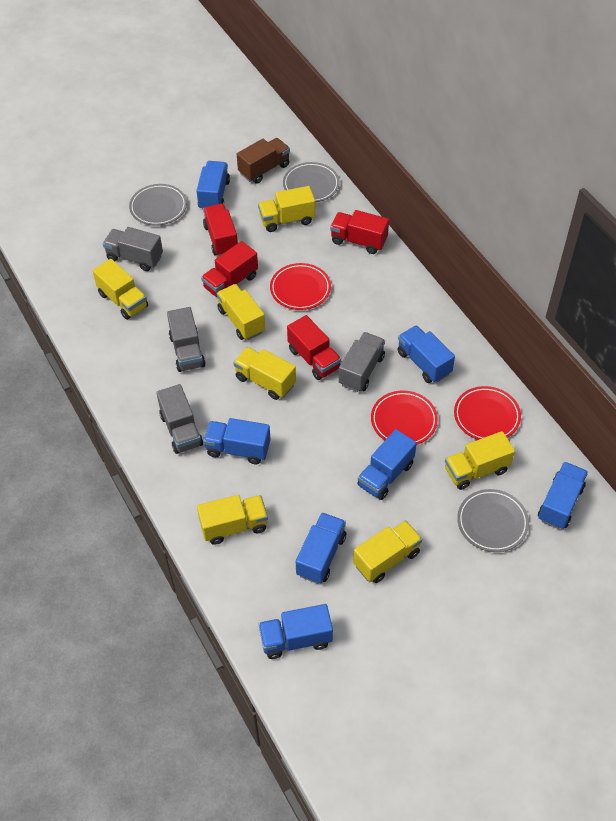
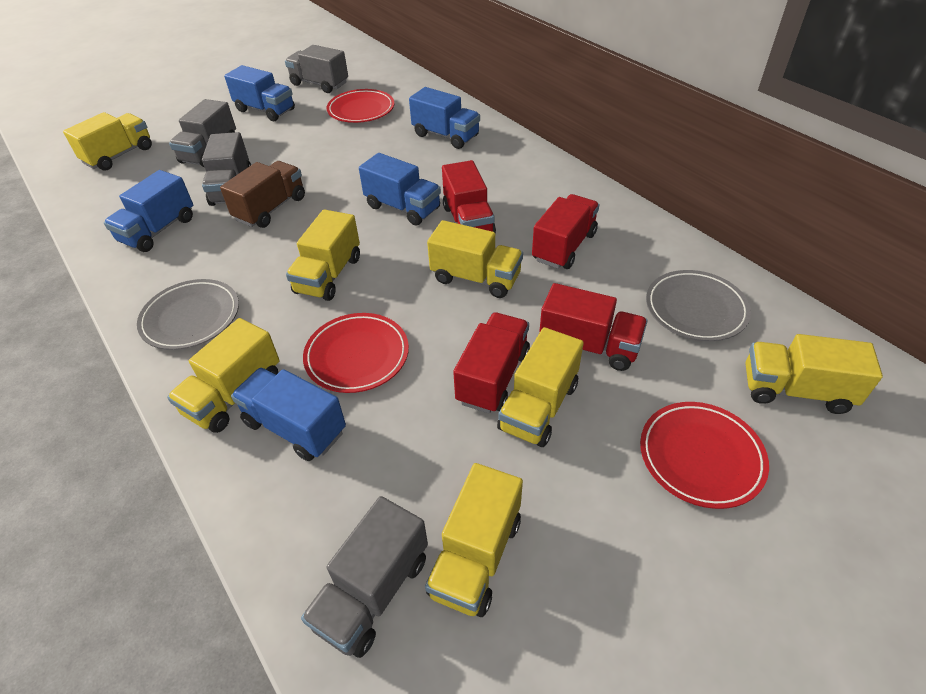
blue truck: 7 -> 5
grey plate: 3 -> 2

